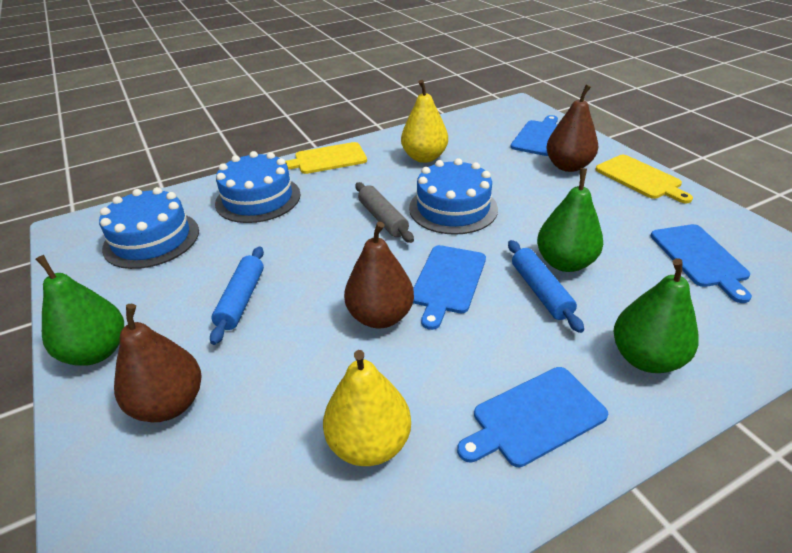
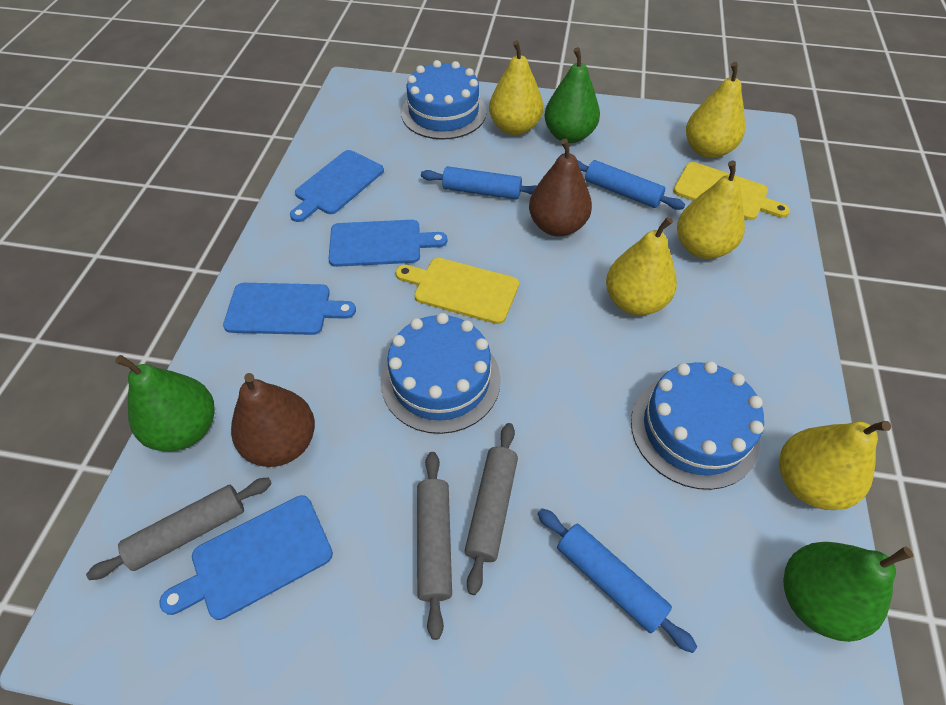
blue rolling pin: 2 -> 3
brown pear: 3 -> 2
grey rolling pin: 1 -> 3
yellow pear: 2 -> 5

